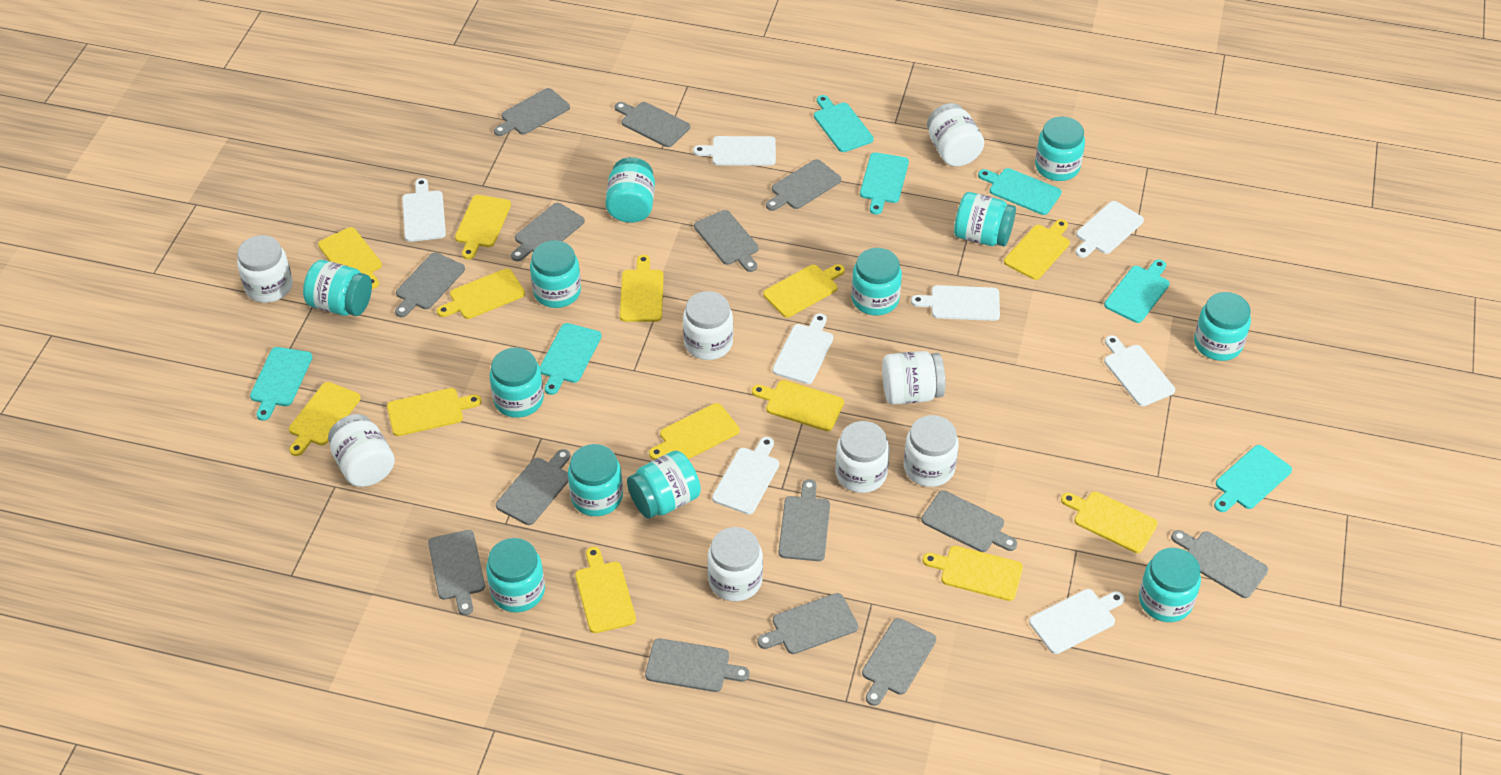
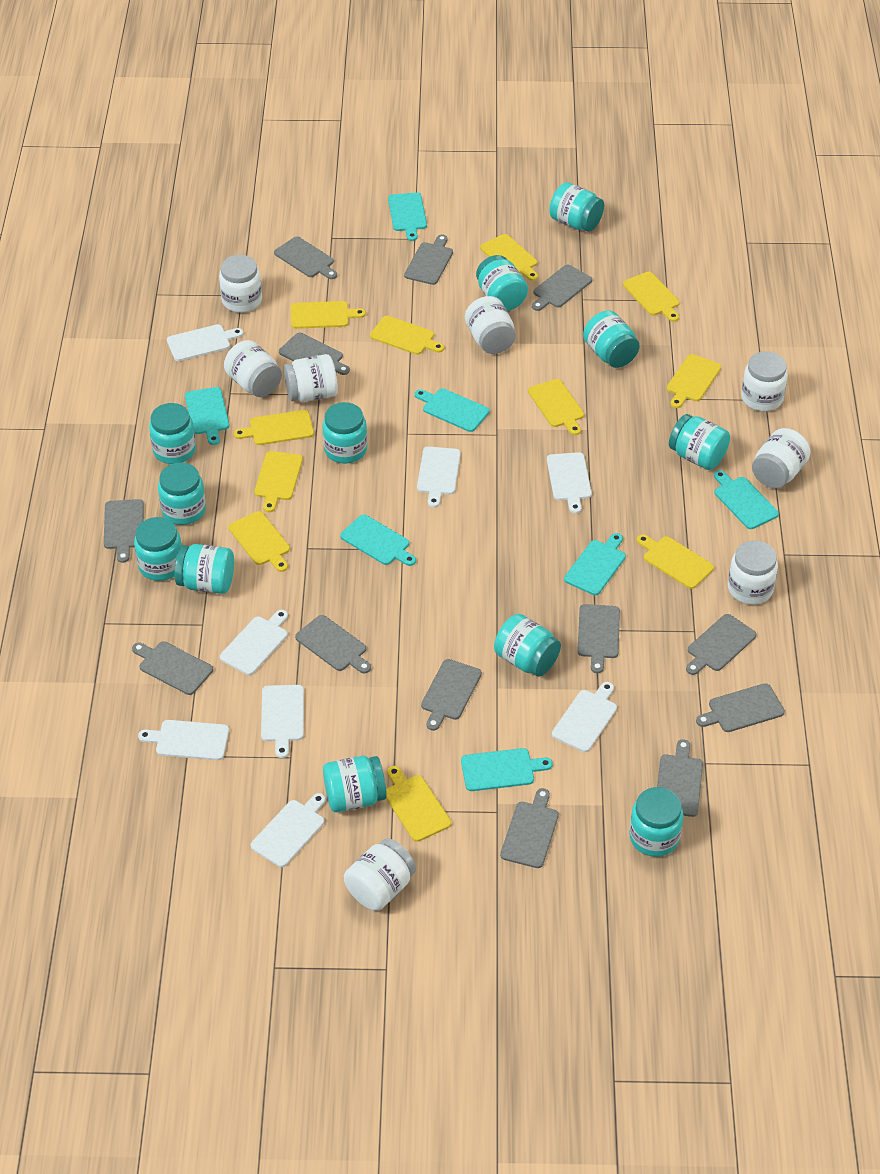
grey cutting board: 14 -> 13
yellow cutting board: 13 -> 11

